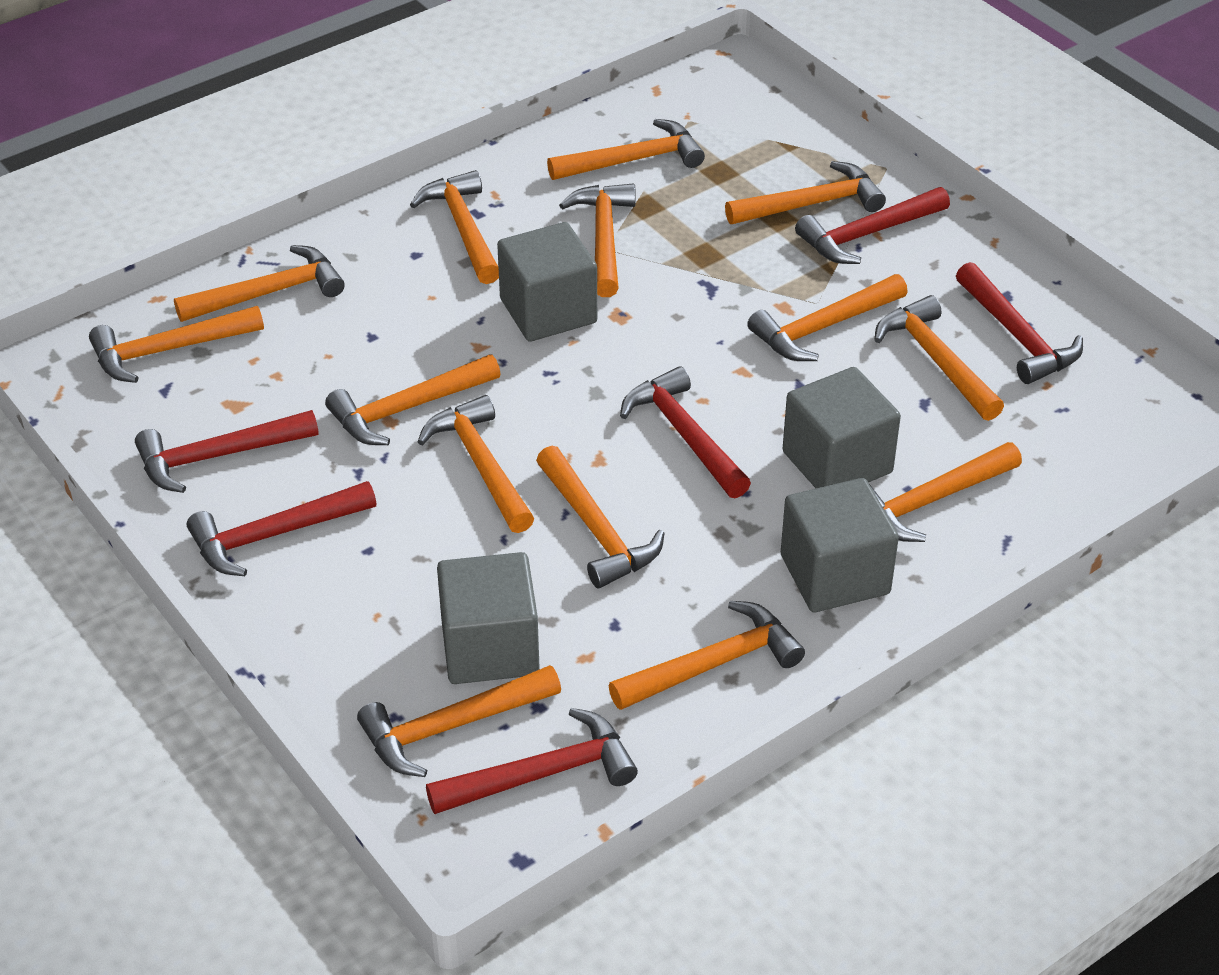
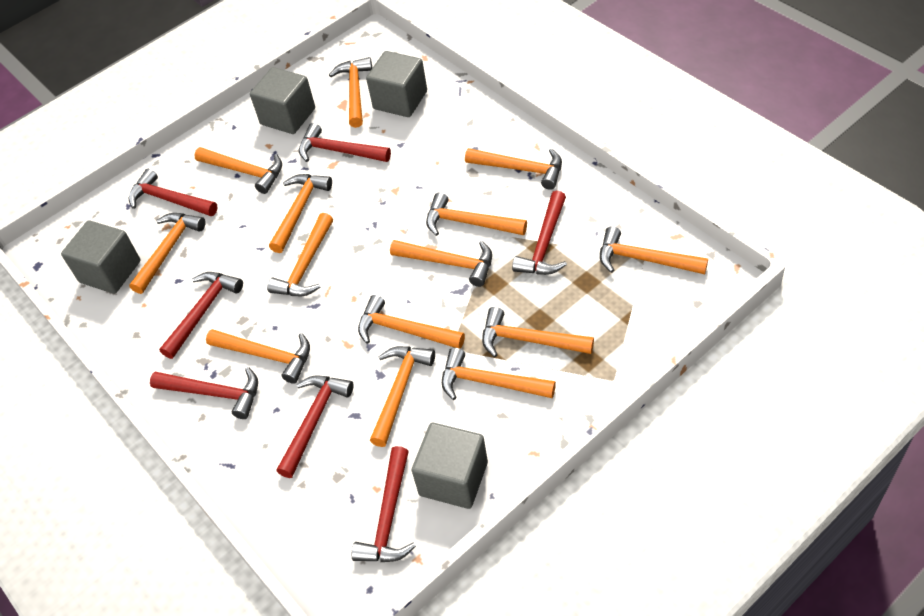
red hammer: 6 -> 7

